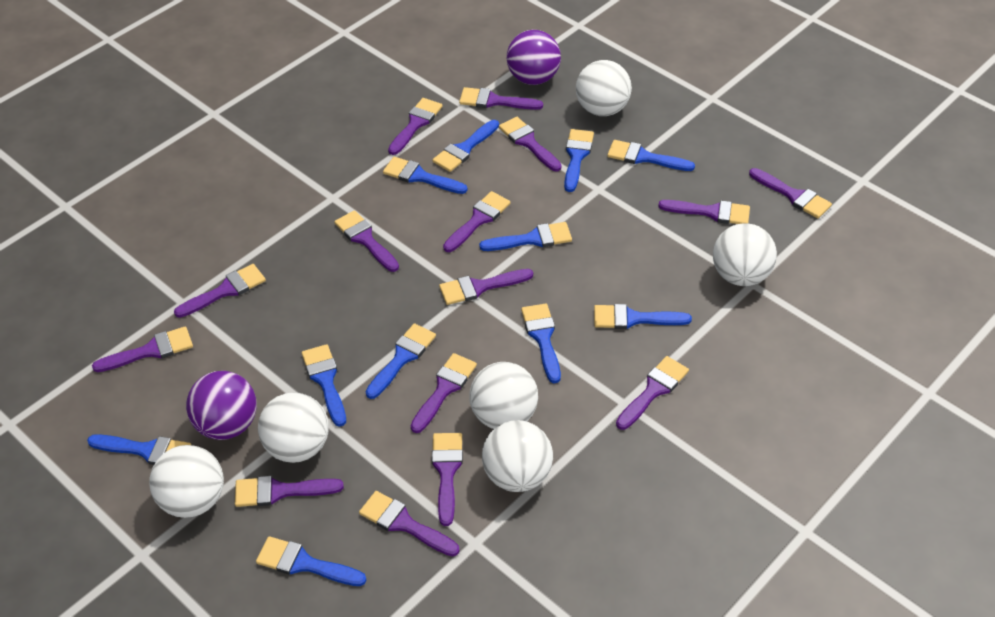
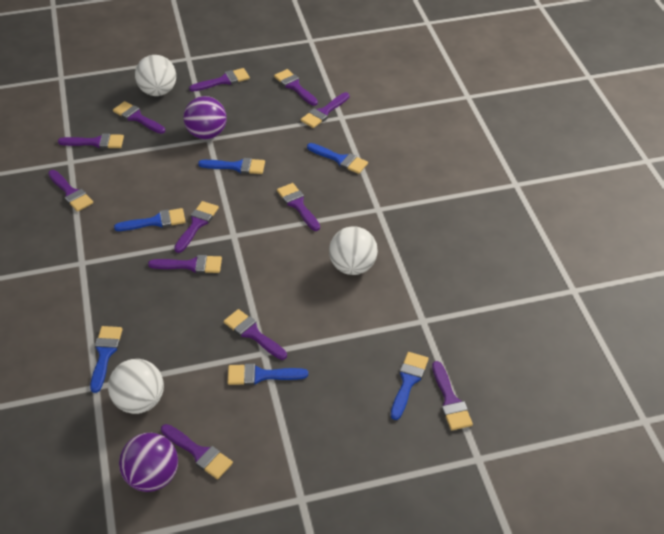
blue brush: 11 -> 6
purple brush: 15 -> 12
white ball: 6 -> 3

